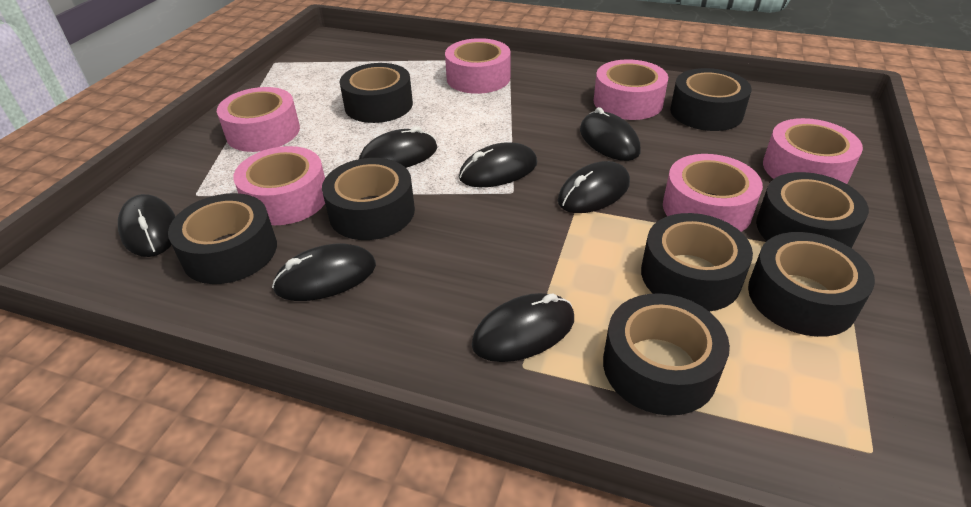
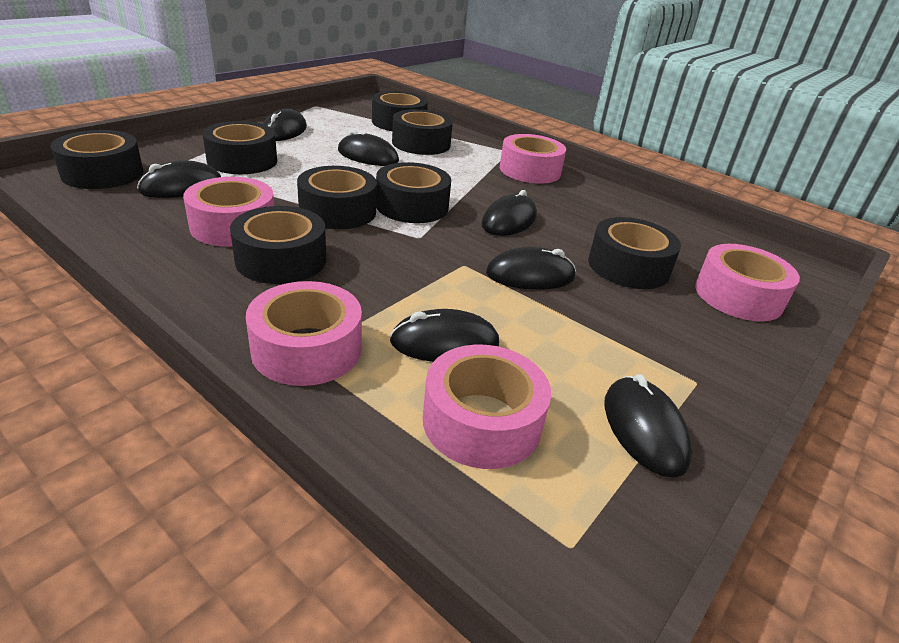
pink tape: 6 -> 5

